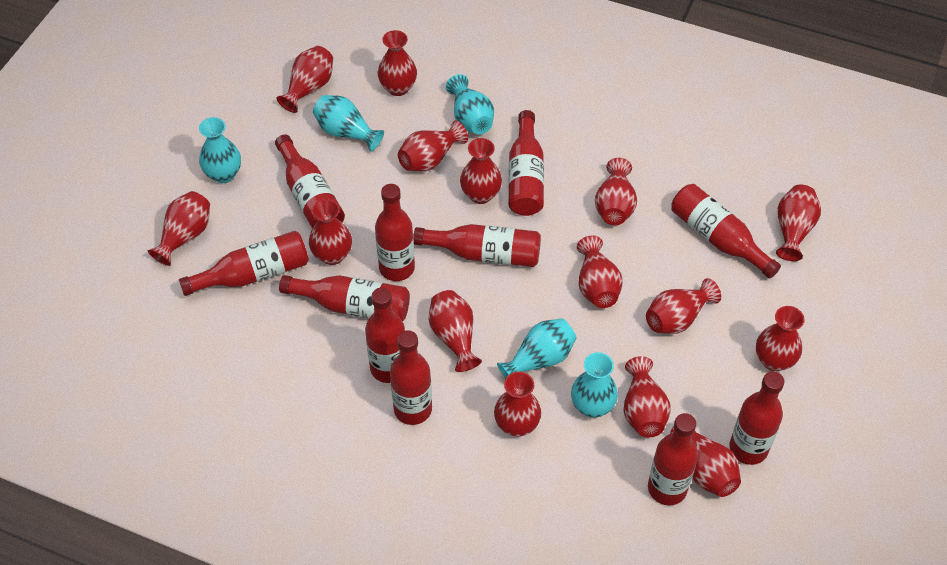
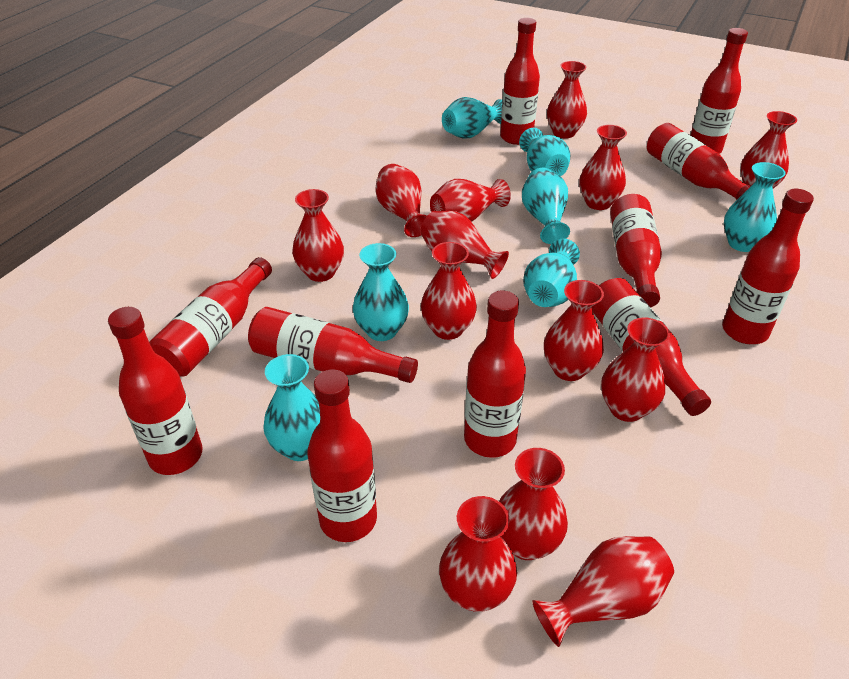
red vase: 15 -> 13
turquoise vase: 5 -> 7

